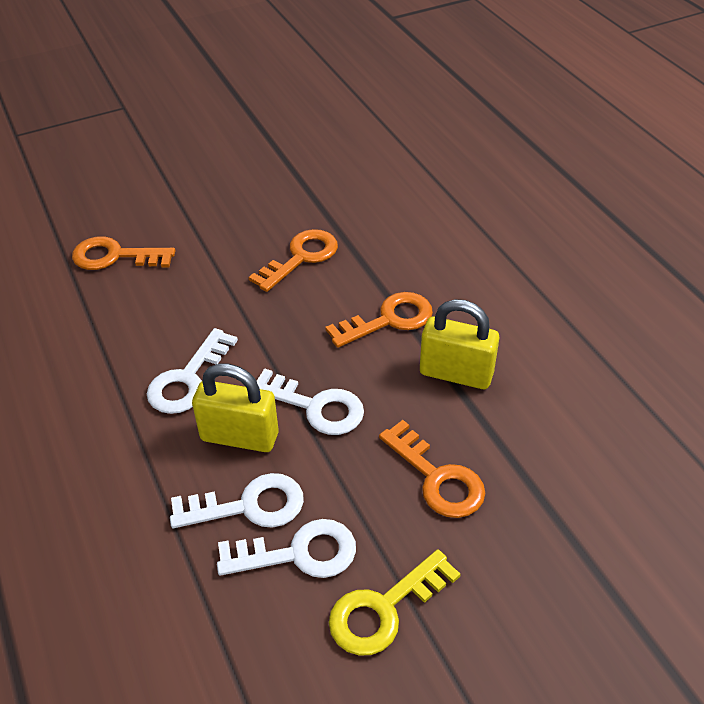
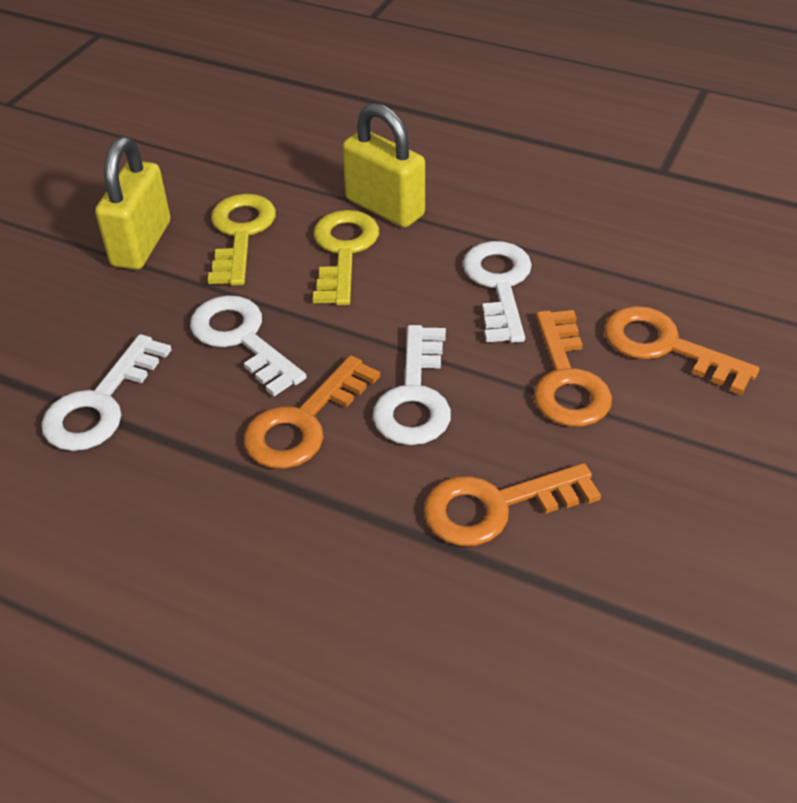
yellow key: 1 -> 2

